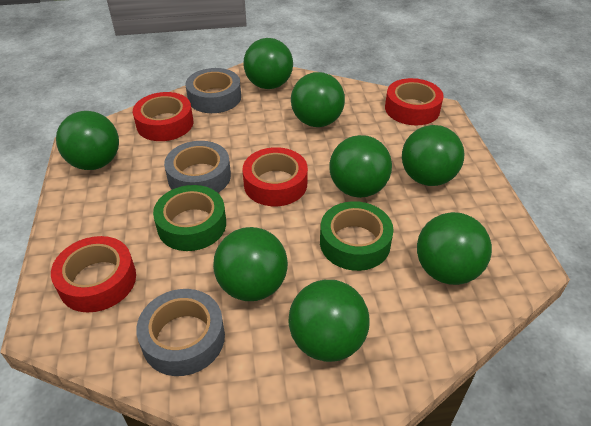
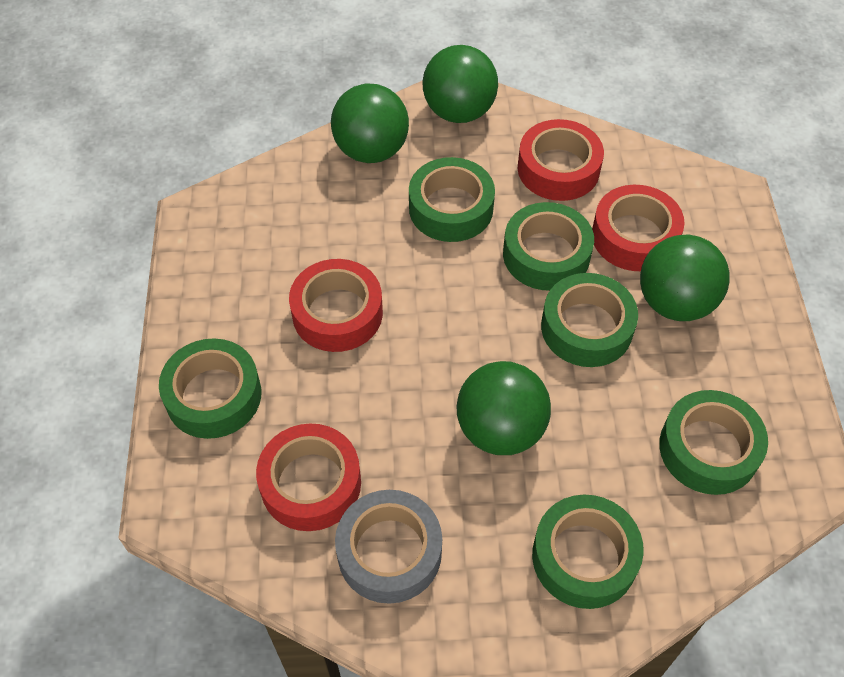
green ball: 8 -> 4
green tape: 2 -> 6
grey tape: 3 -> 1

